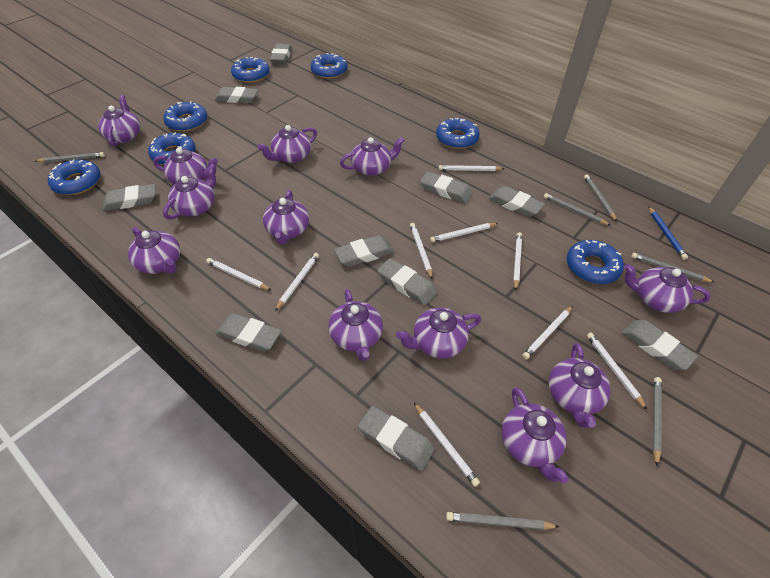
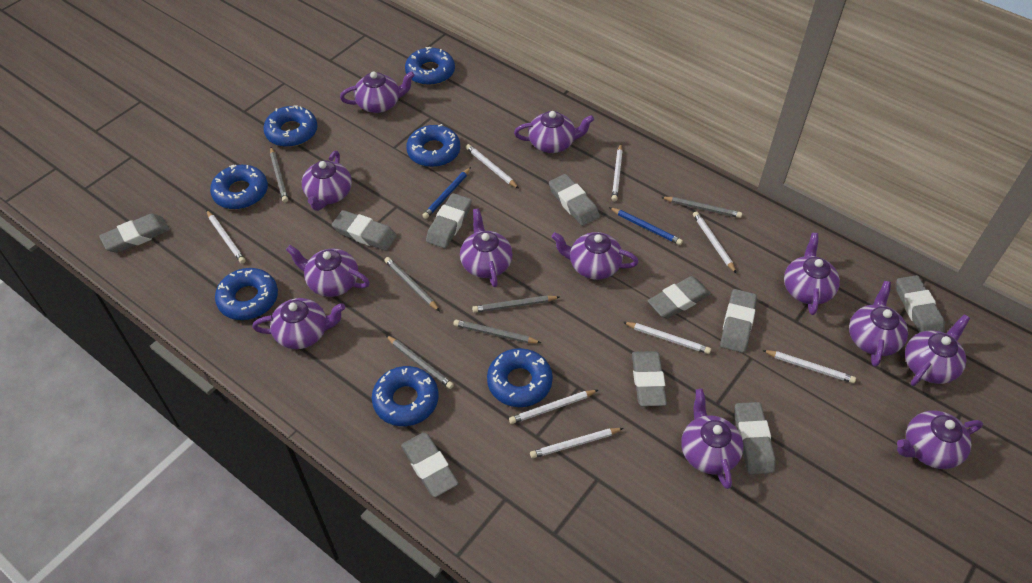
blue pencil: 1 -> 2
white pencil: 9 -> 8

